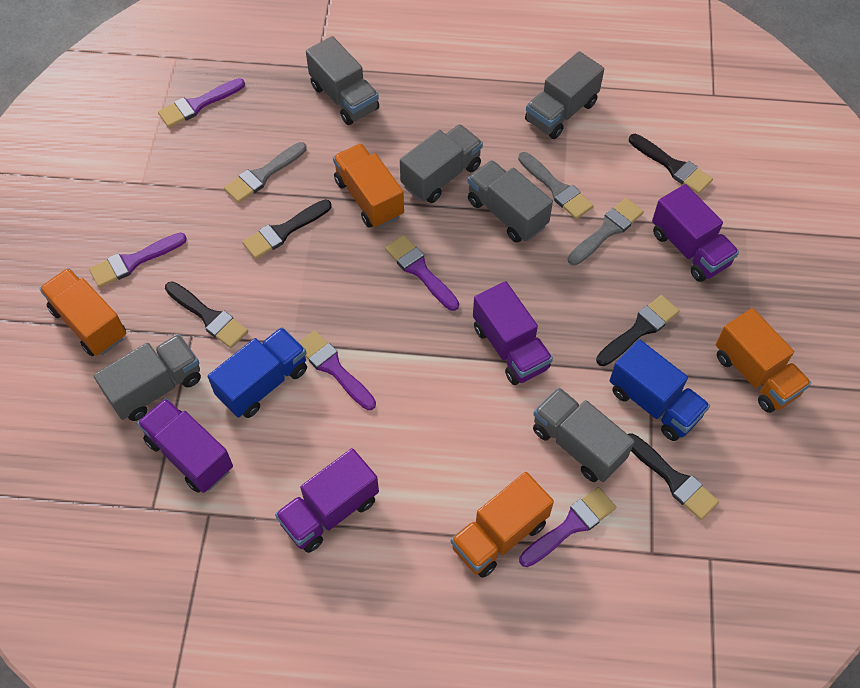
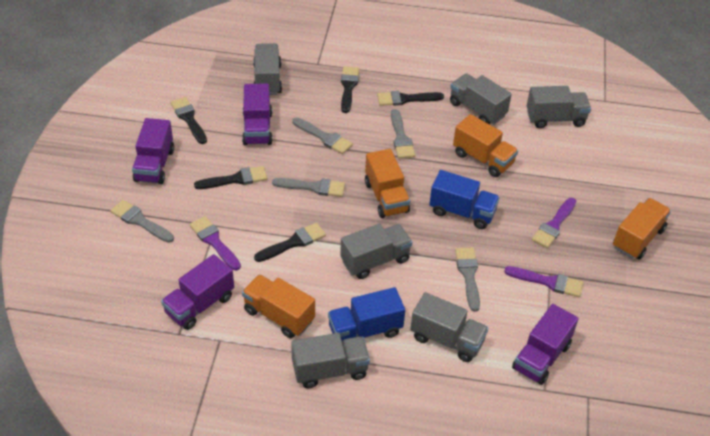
grey brush: 3 -> 5
purple brush: 5 -> 3

